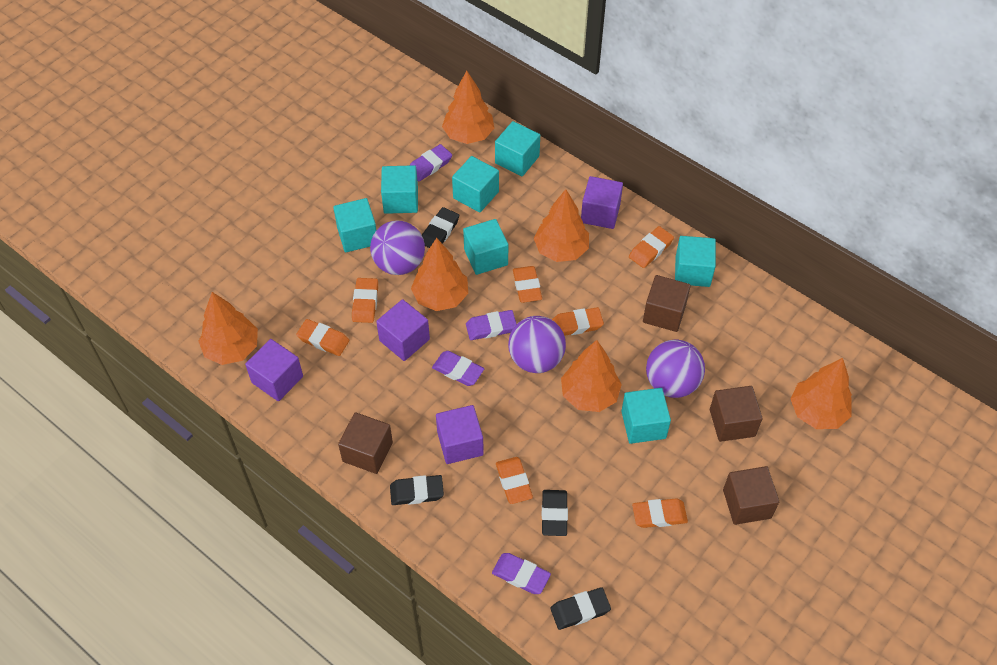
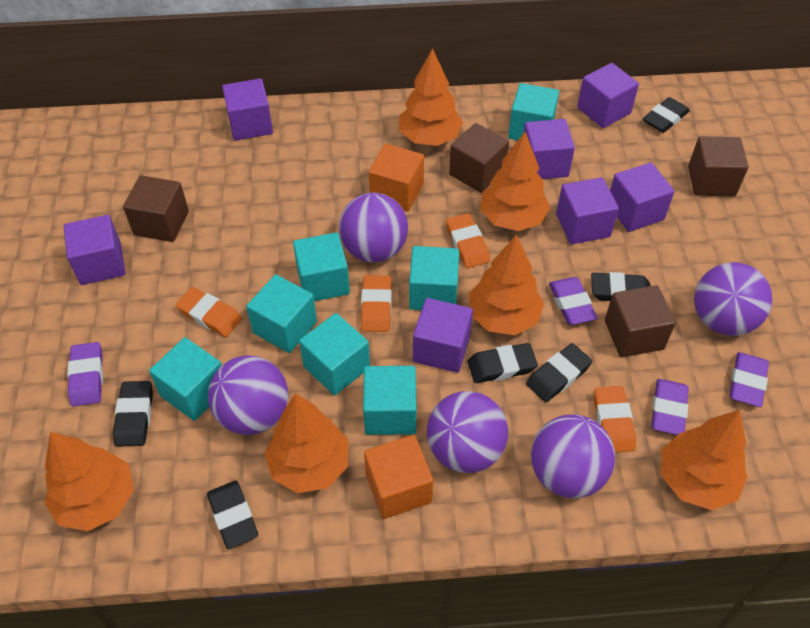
black eraser: 4 -> 6
orange cube: 0 -> 2
orange eraser: 7 -> 4
purple ball: 3 -> 5
purple cube: 4 -> 7

